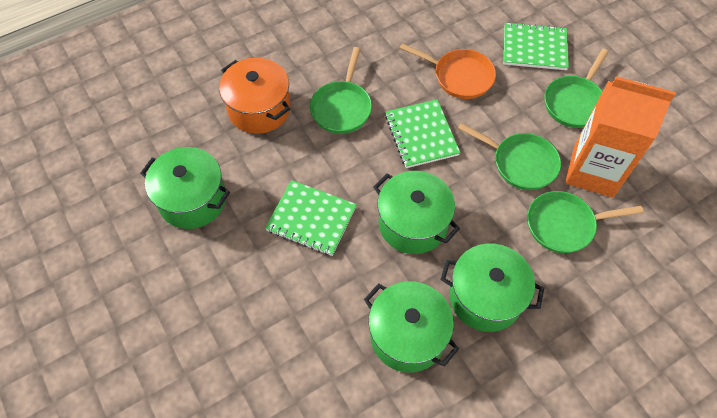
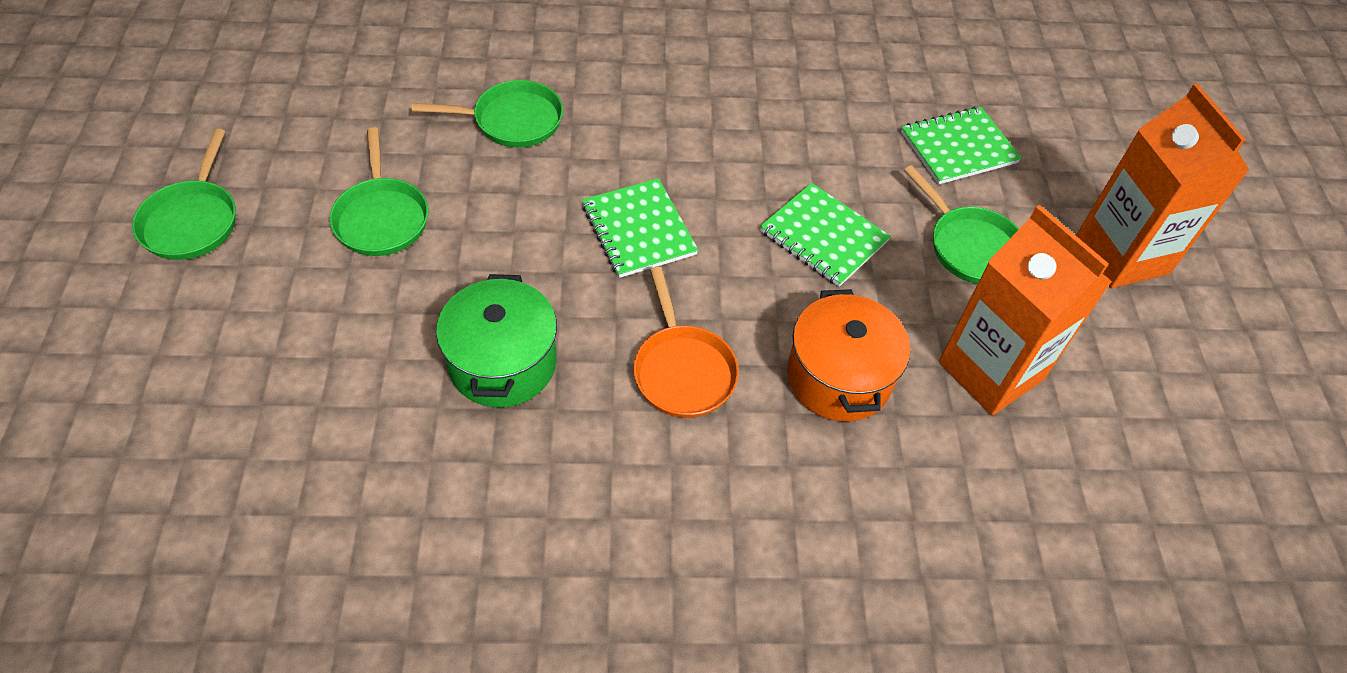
green pot: 4 -> 1
orange carton: 1 -> 2

